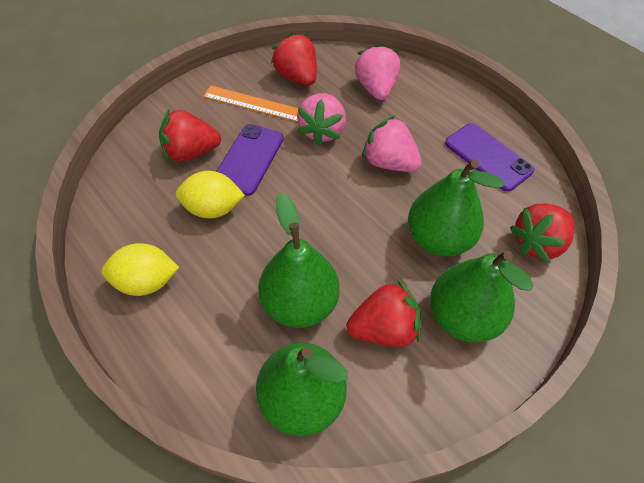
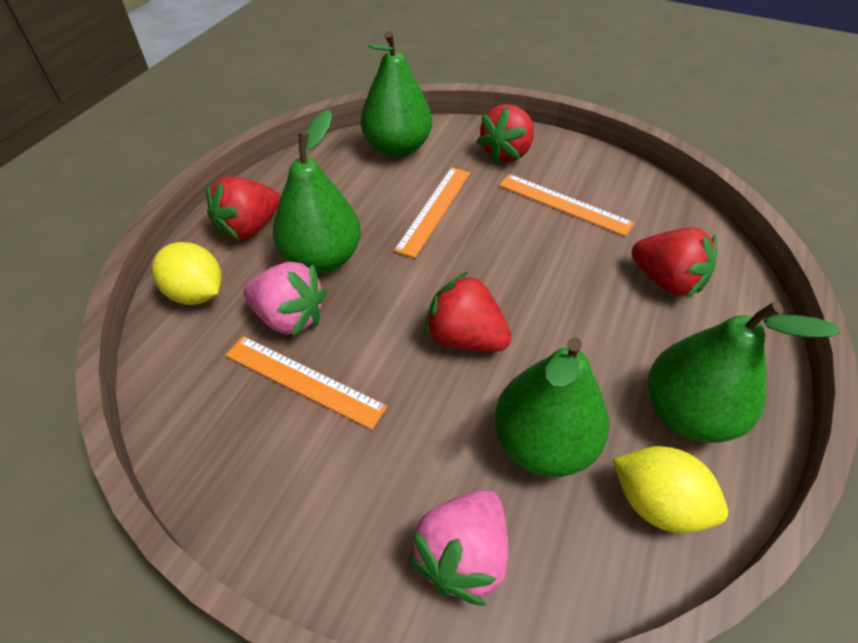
orange ruler: 1 -> 3
pink strawberry: 3 -> 2
purple phone: 2 -> 0

